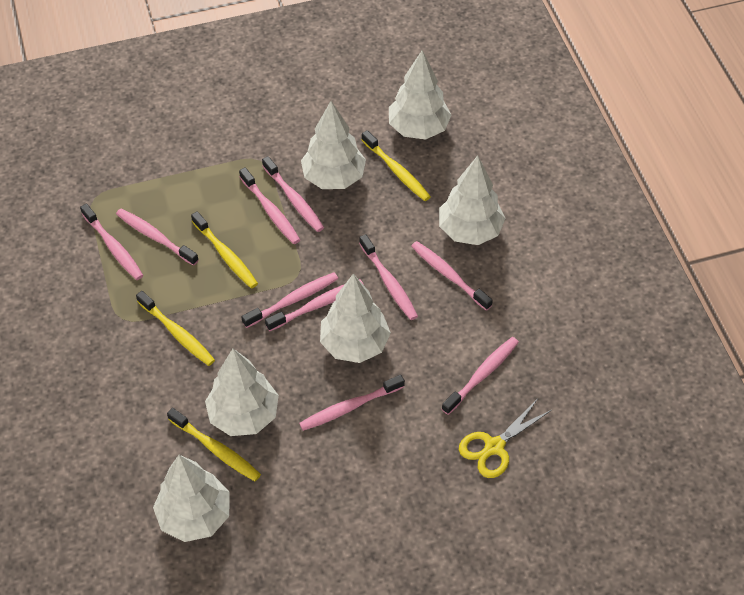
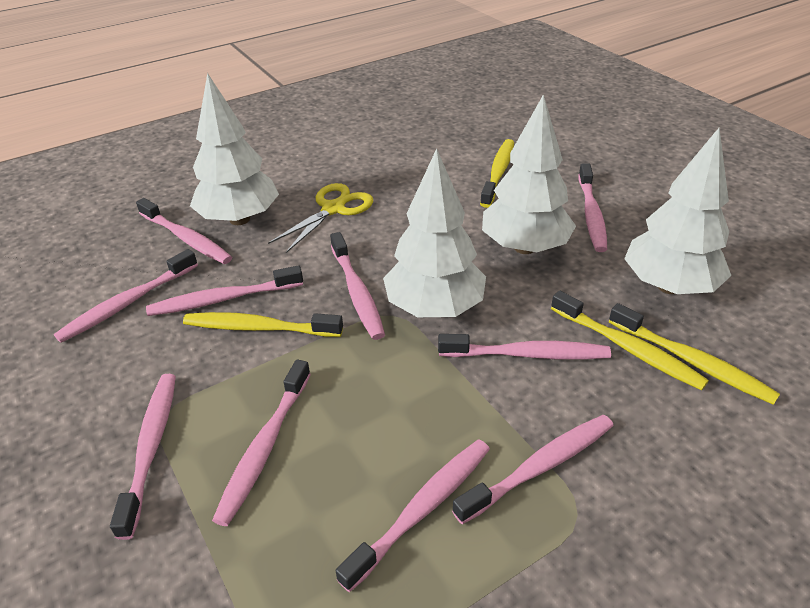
white tree: 6 -> 4

